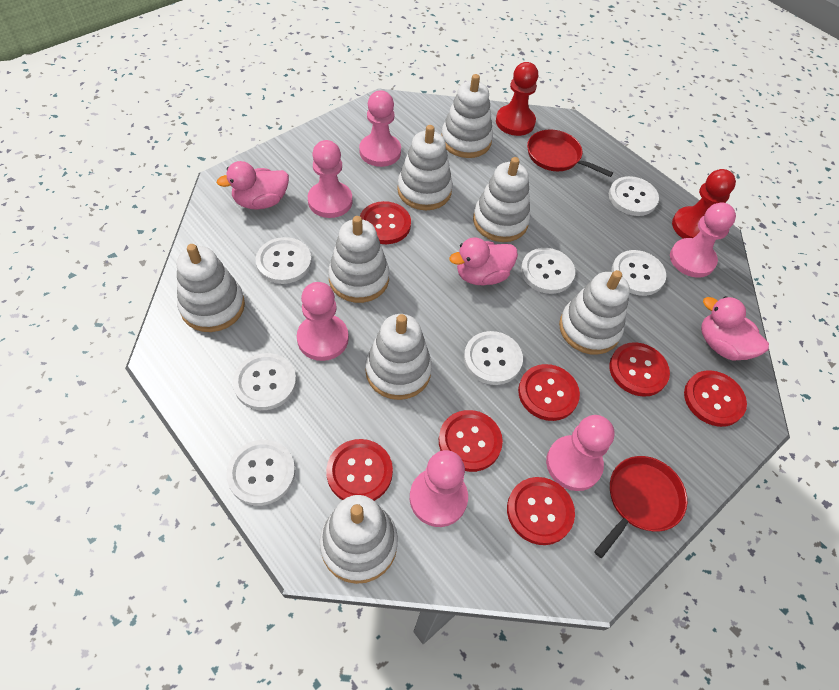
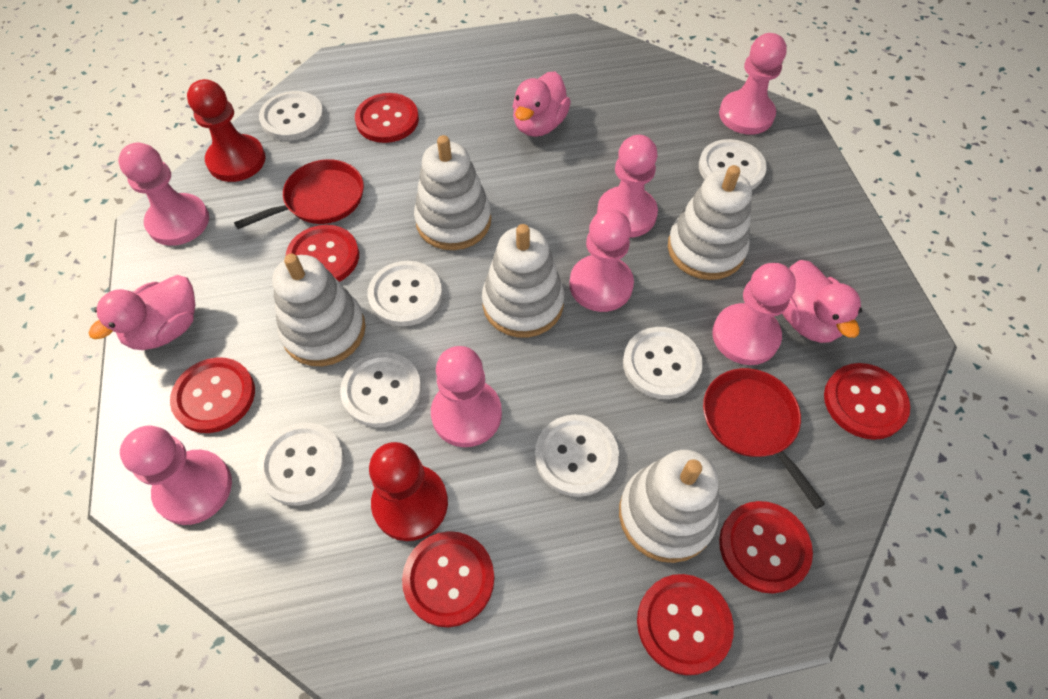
pink pawn: 6 -> 7
white stacking toy: 8 -> 5

